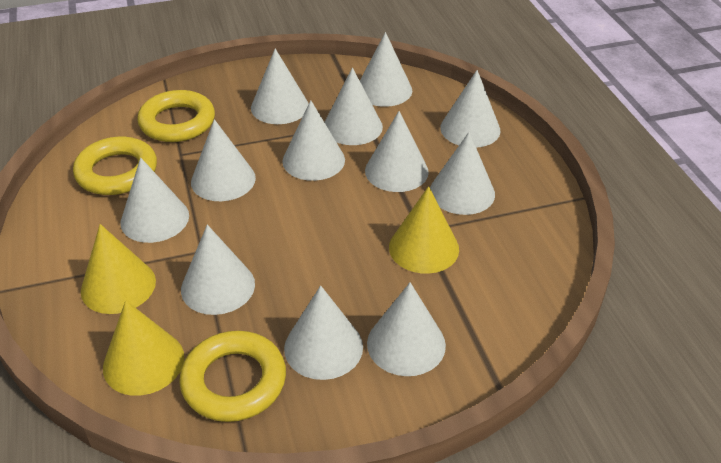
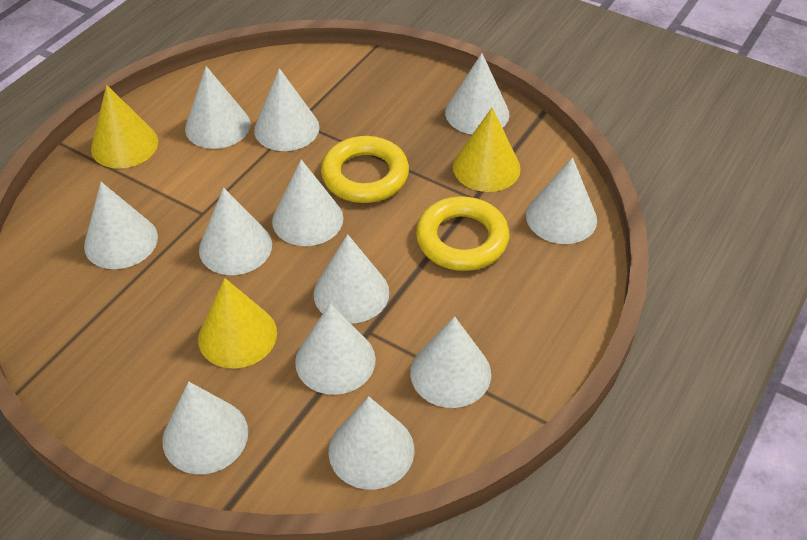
yellow ring: 3 -> 2

